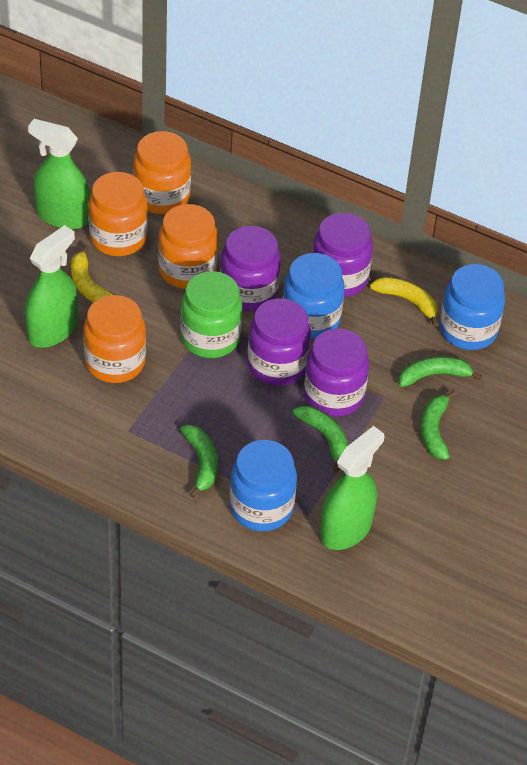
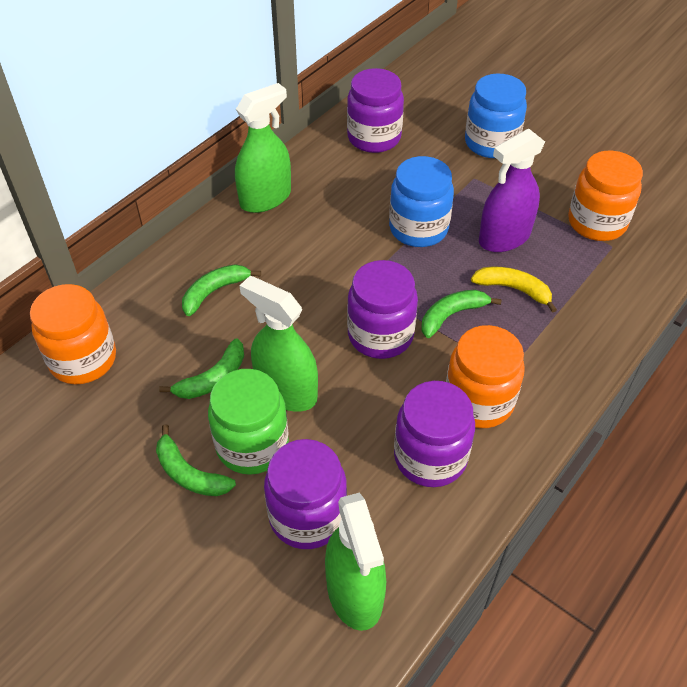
blue jar: 3 -> 2
orange jar: 4 -> 3
purple spray bottle: 0 -> 1
yellow banana: 2 -> 1

